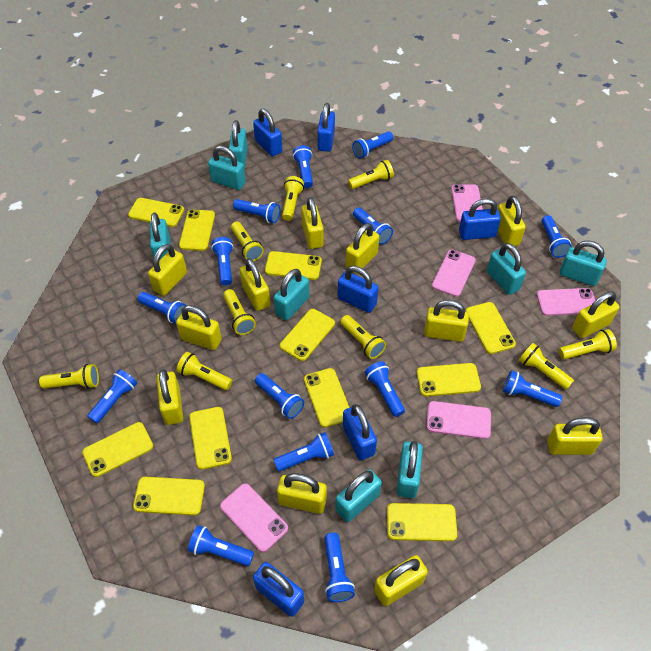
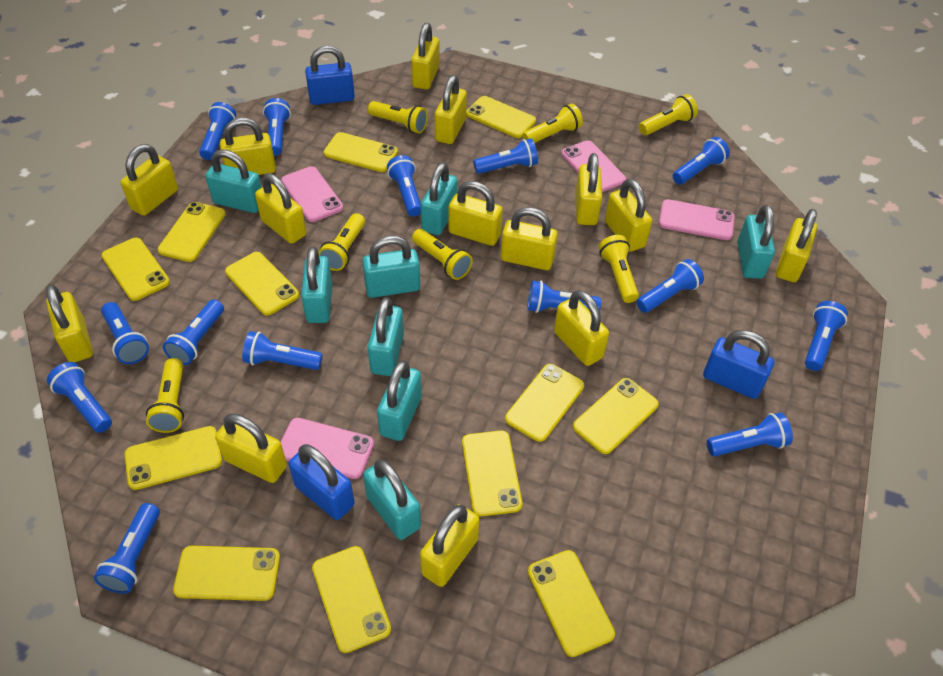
blue padlock: 6 -> 3
pink phone: 5 -> 4
yellow flashlight: 9 -> 7
yellow padlock: 12 -> 14
yellow phone: 11 -> 12

